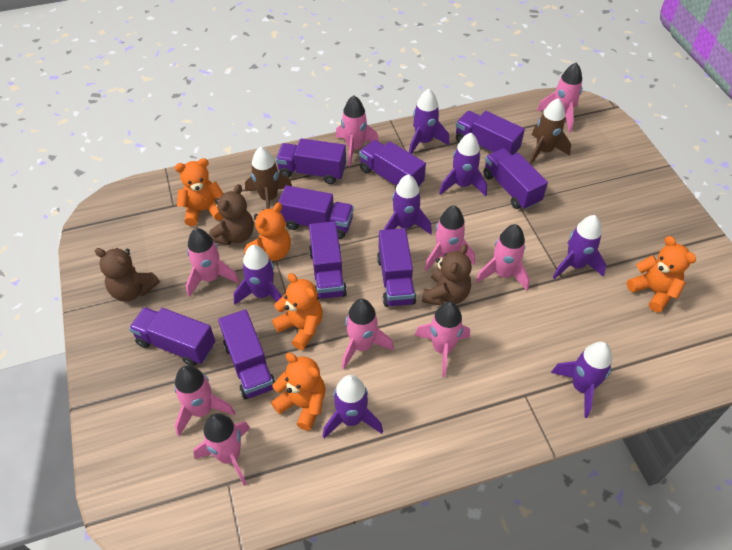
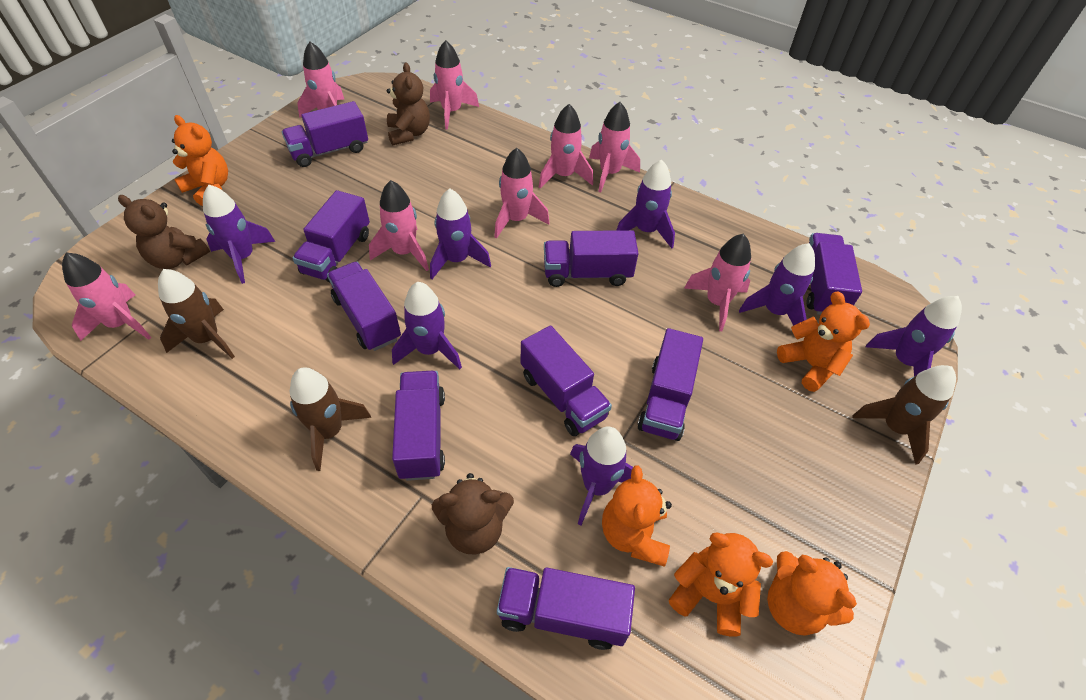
brown rocket: 2 -> 3
pink rocket: 9 -> 8

